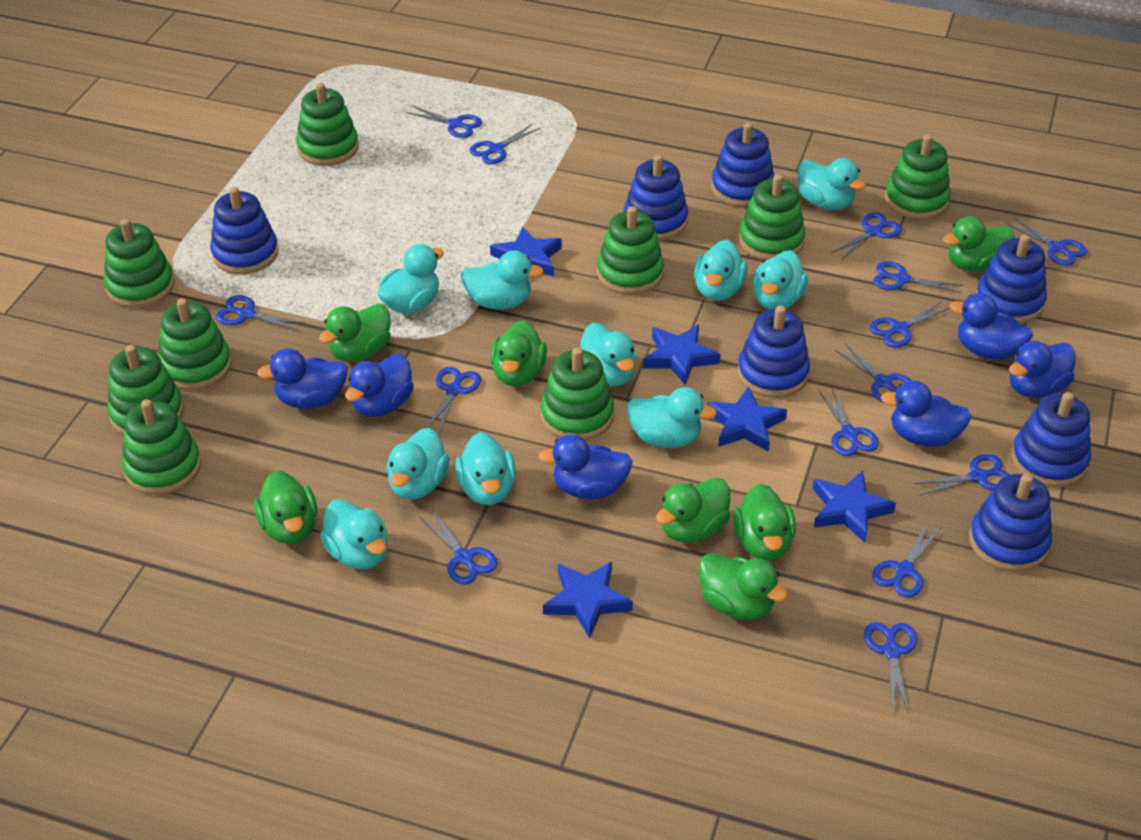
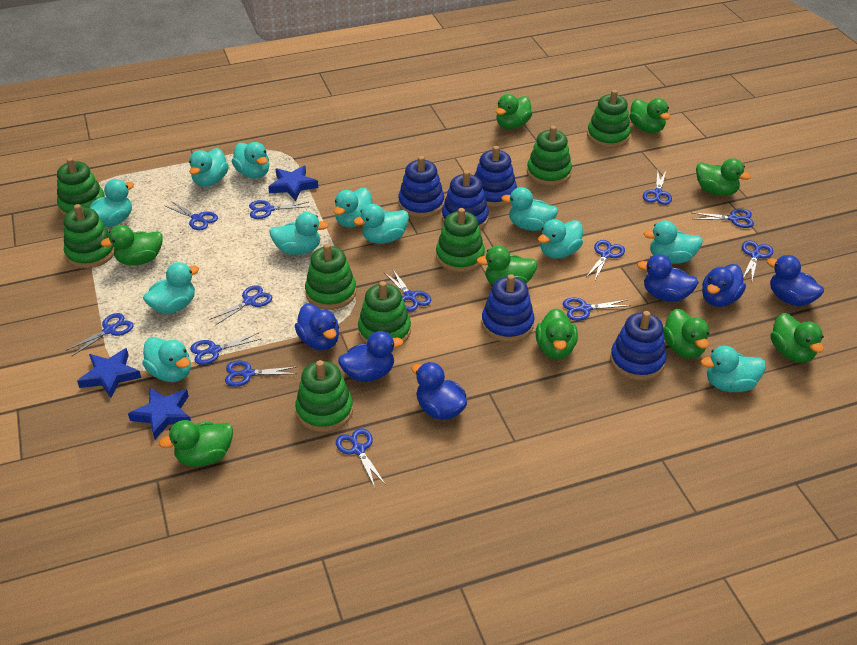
blue scissors: 14 -> 13
blue stacking toy: 7 -> 5
blue star: 5 -> 3
green duck: 7 -> 9
green stacking toy: 9 -> 8
turquoise duck: 10 -> 12

